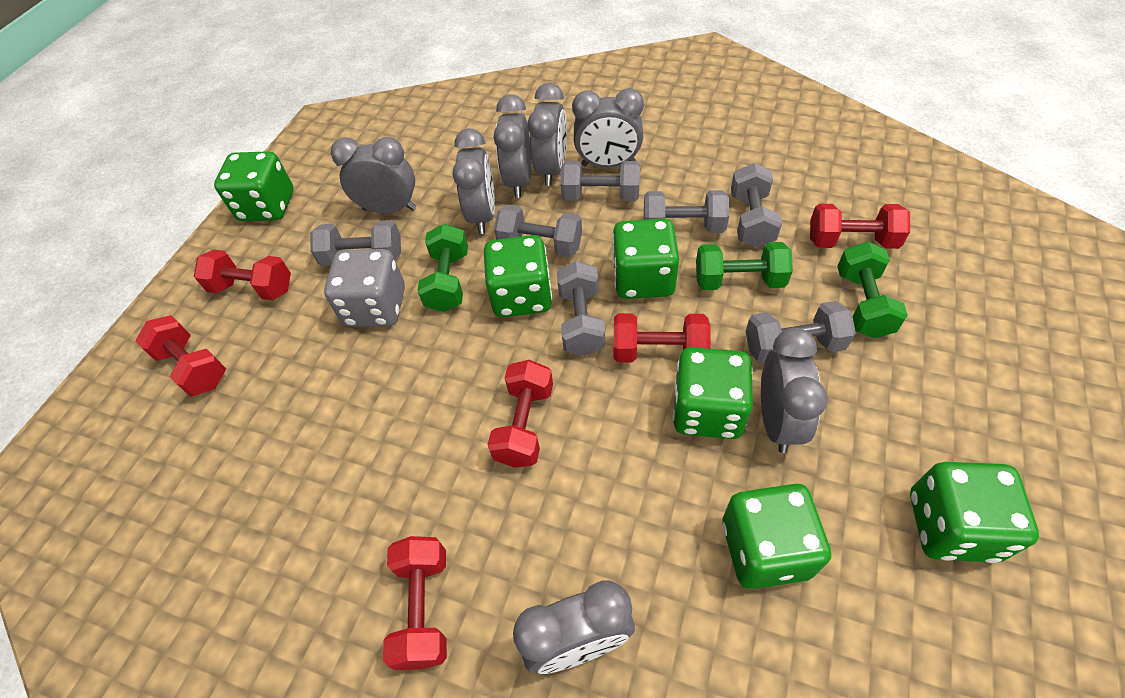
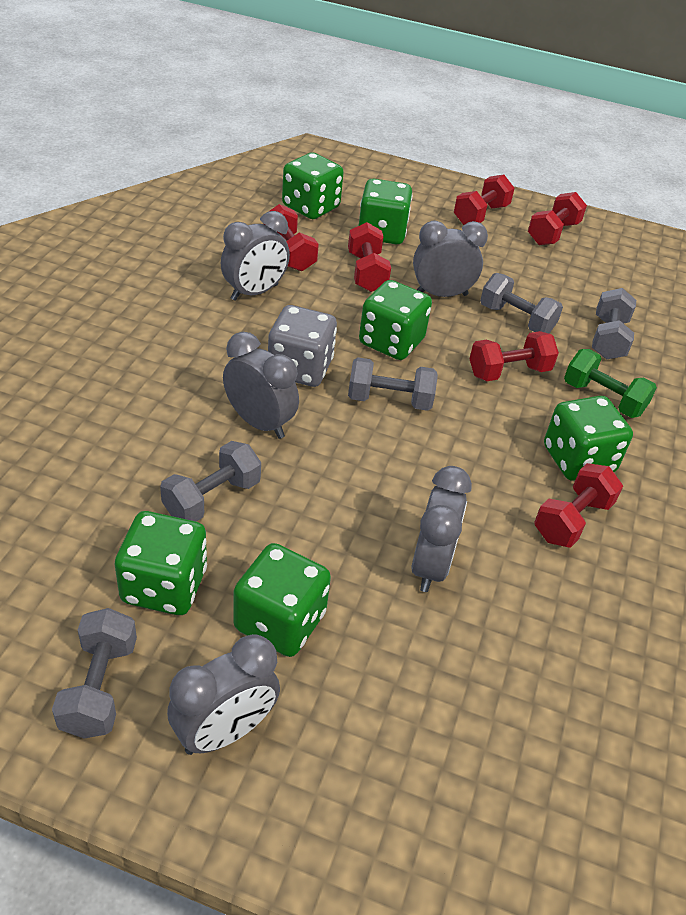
green dumbbell: 3 -> 1
grey clock: 7 -> 5
grey dumbbell: 7 -> 5

